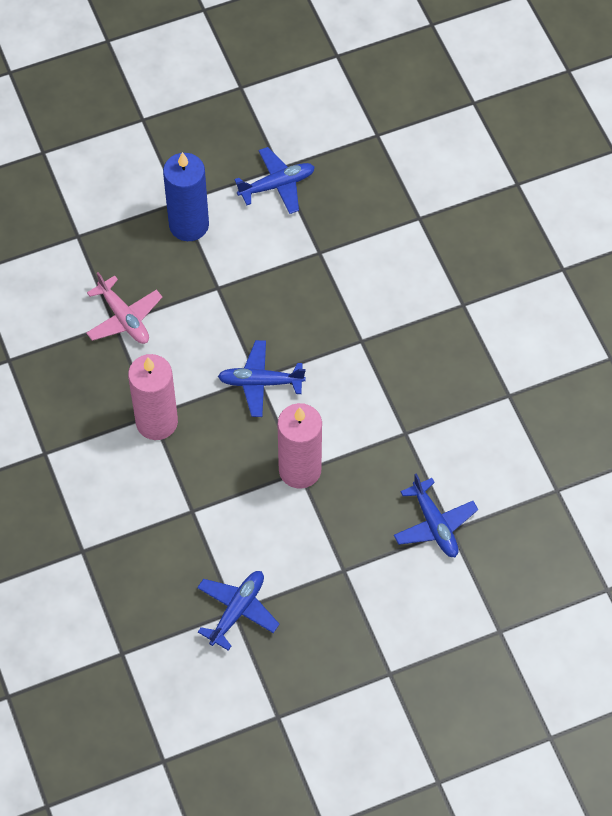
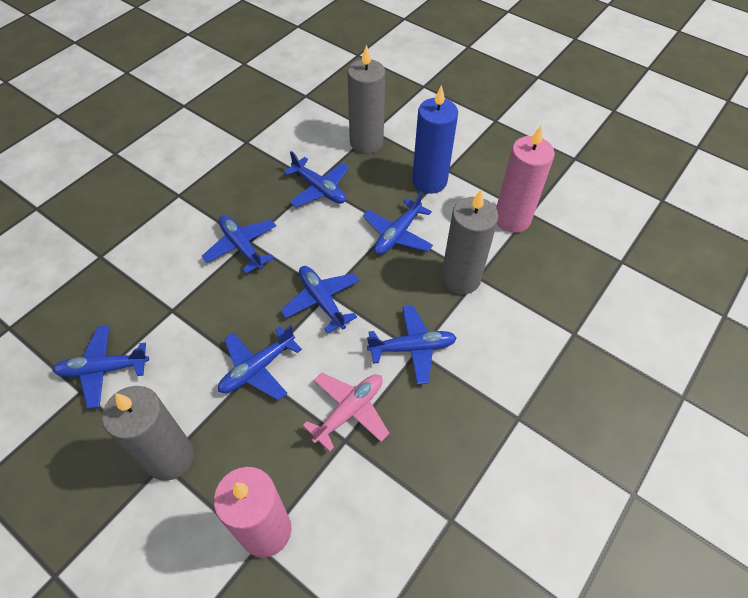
blue plane: 4 -> 7
grey candle: 0 -> 3

